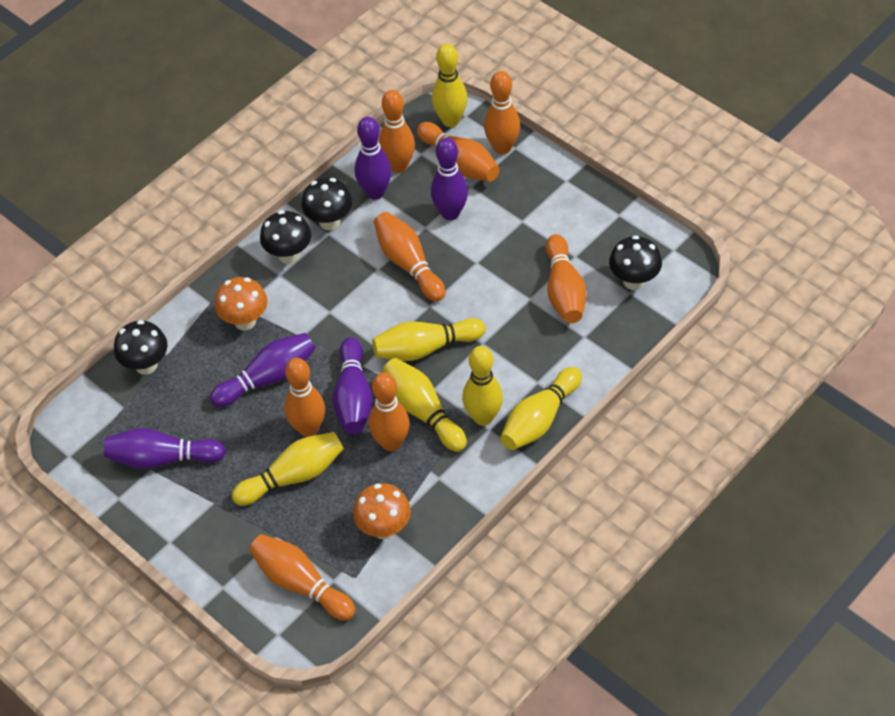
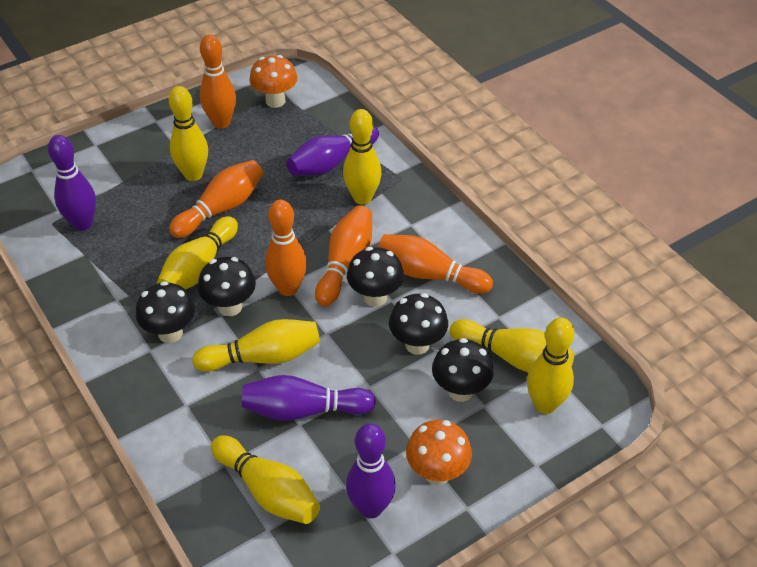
black mushroom: 4 -> 5
orange bowling pin: 8 -> 5
purple bowling pin: 5 -> 4
yellow bowling pin: 6 -> 7

